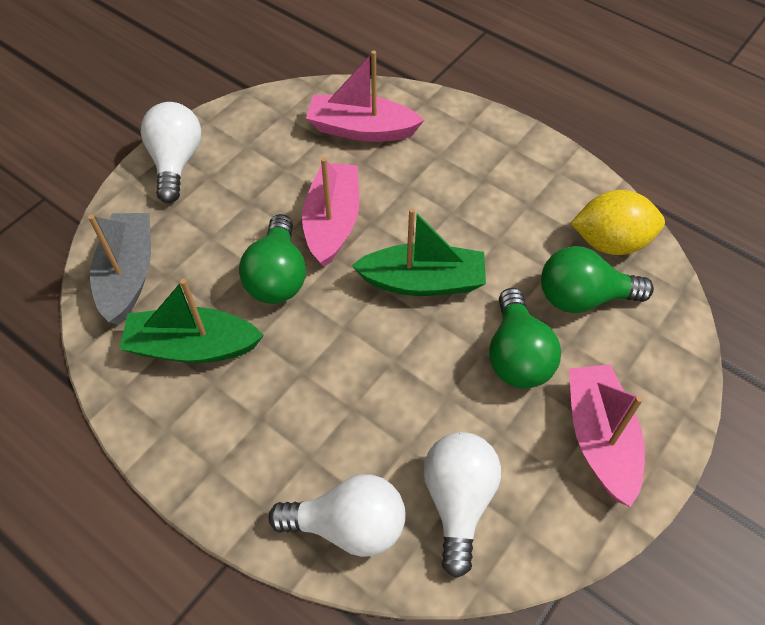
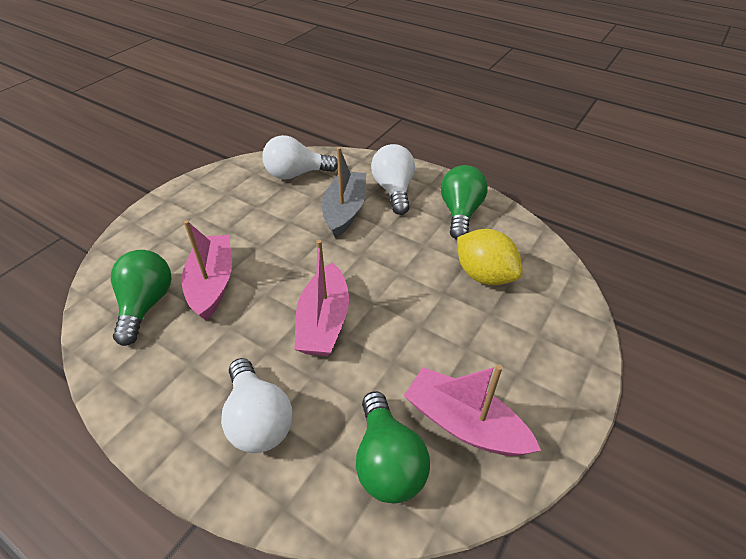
green boat: 2 -> 0

